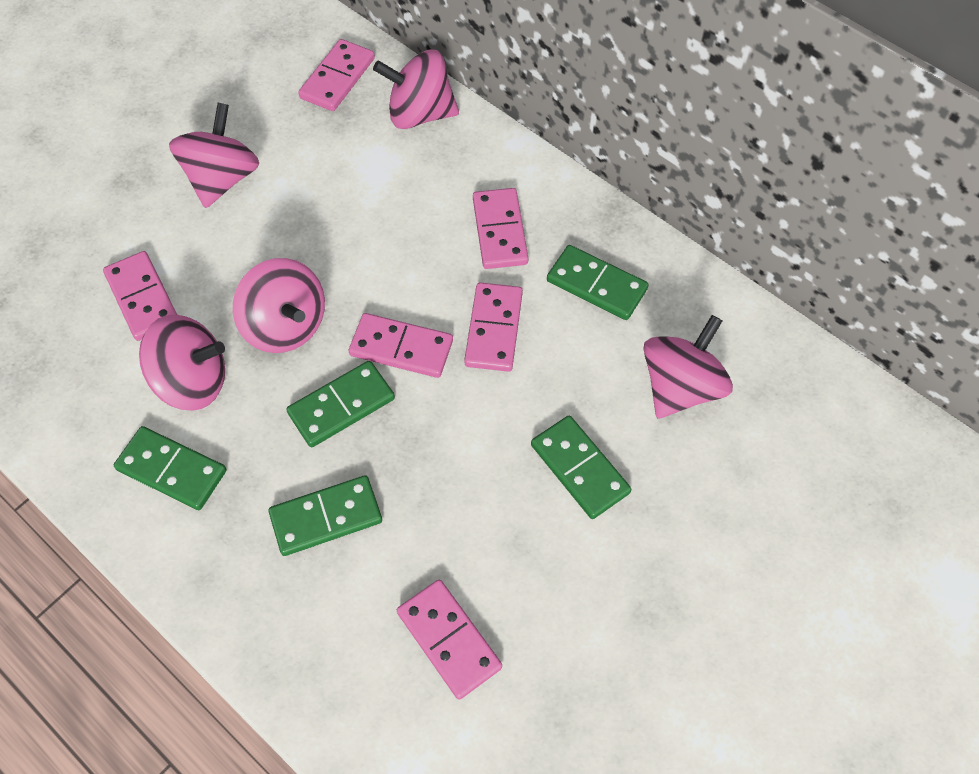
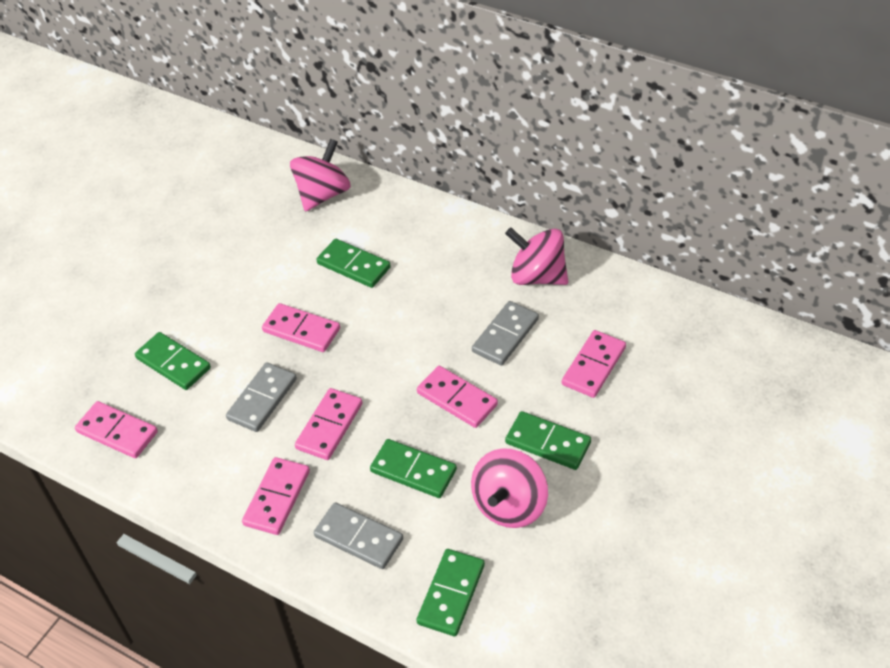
grey domino: 0 -> 3
pink spinning top: 5 -> 3

